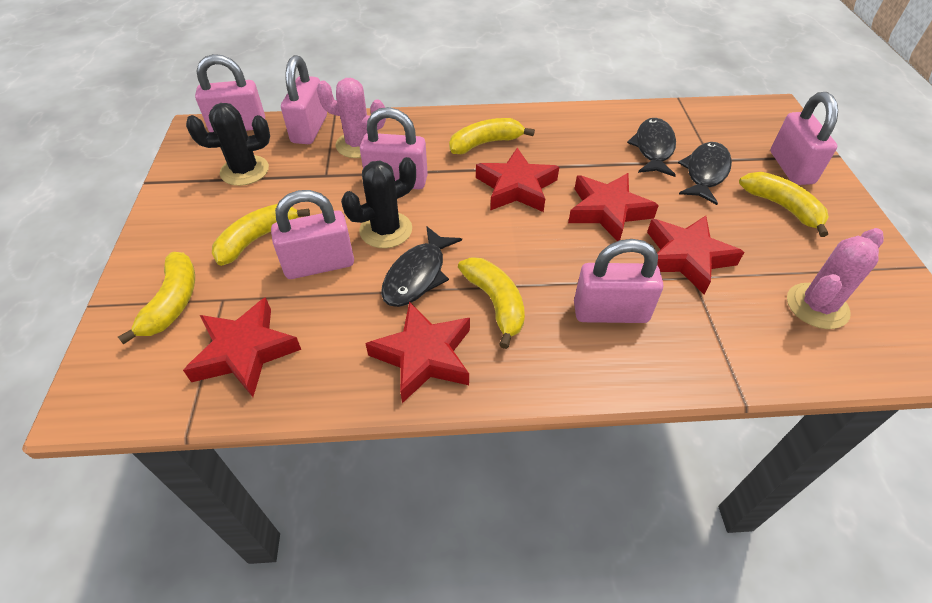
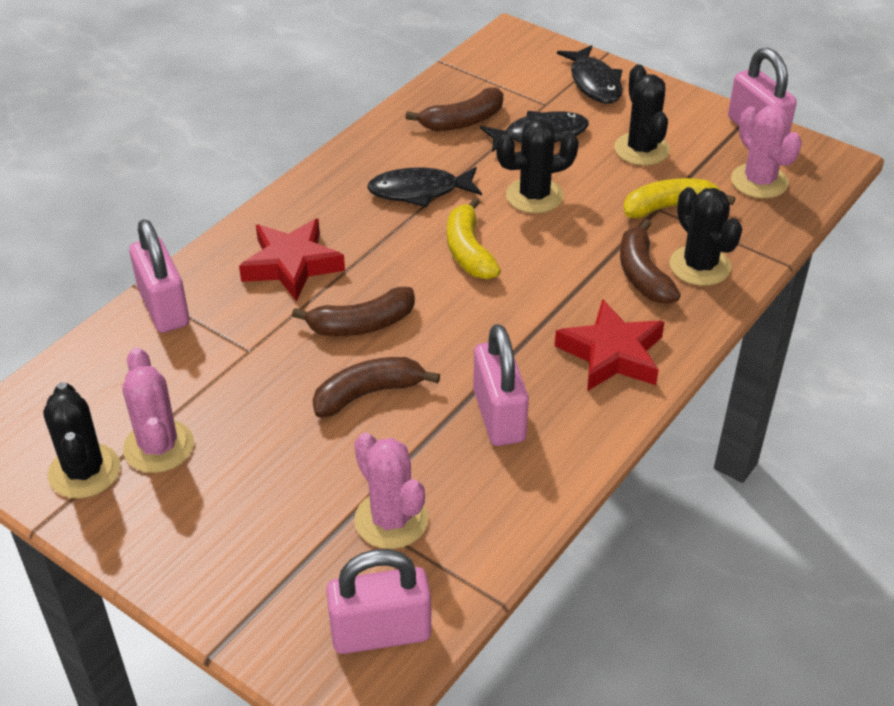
black cactus: 2 -> 4
brown banana: 0 -> 4
pink cactus: 2 -> 3
pink padlock: 6 -> 4
red star: 5 -> 2
yellow banana: 5 -> 2

